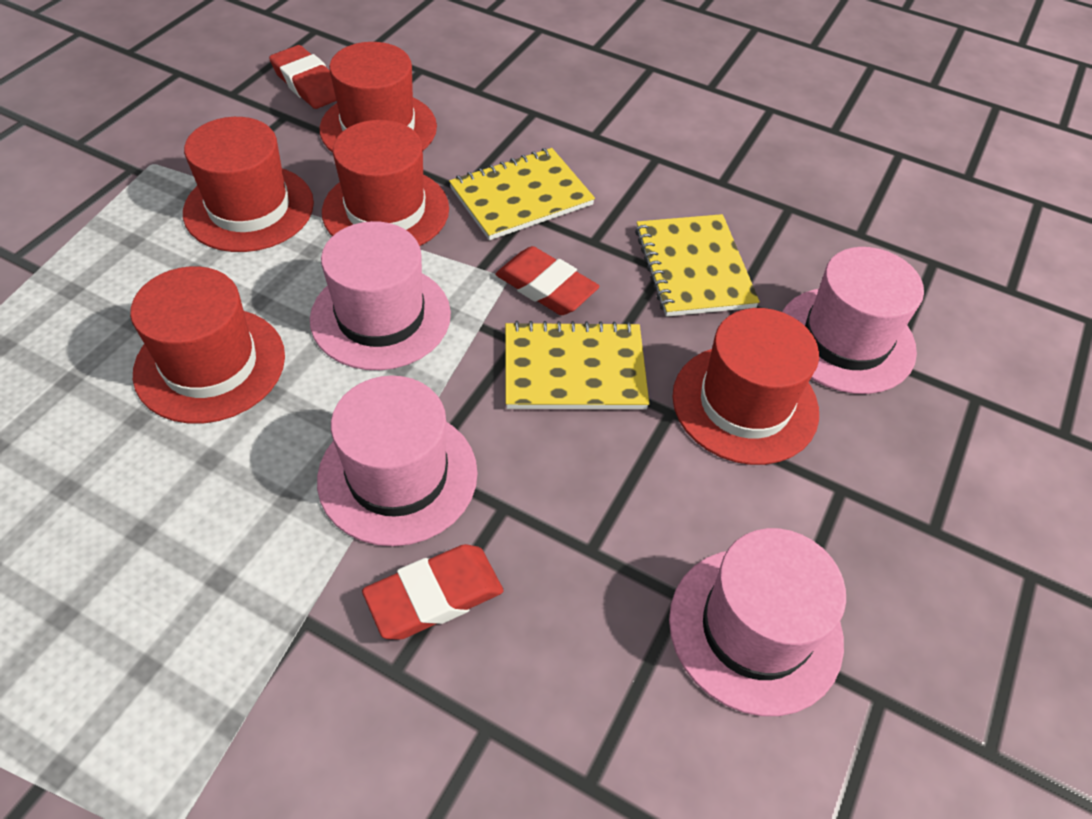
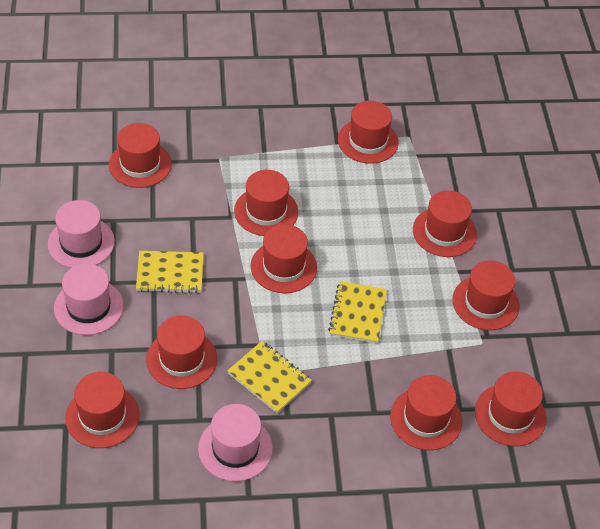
pink hat: 4 -> 3
red eraser: 3 -> 0
red hat: 5 -> 10

